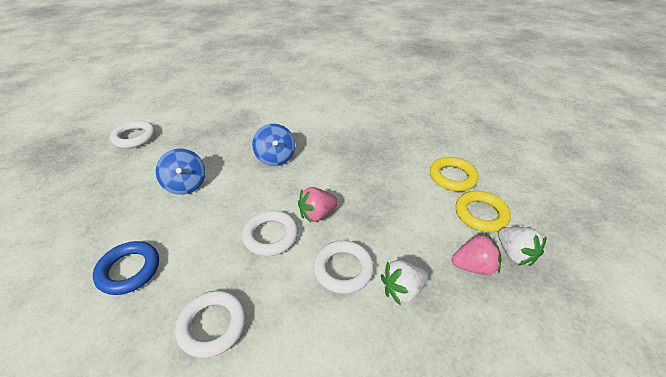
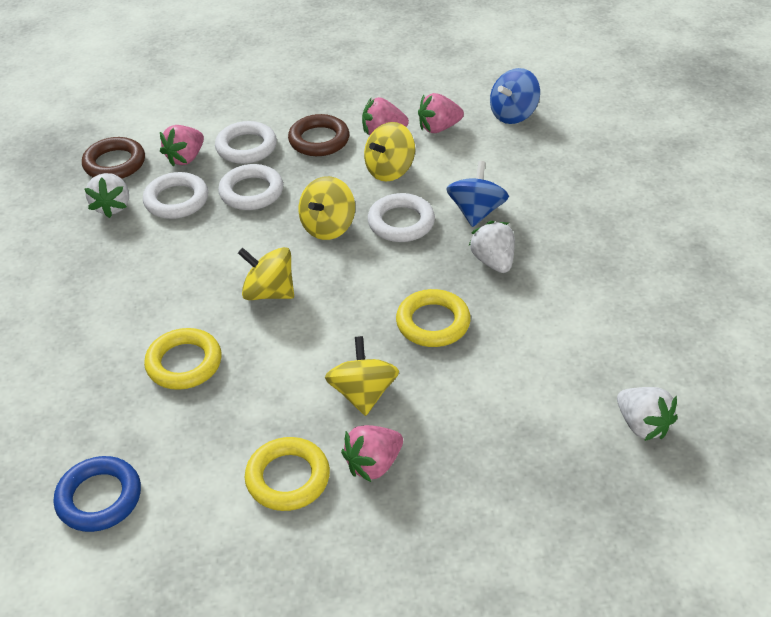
brown ring: 0 -> 2
pink strawberry: 2 -> 4
white strawberry: 2 -> 3
yellow ring: 2 -> 3
yellow spinning top: 0 -> 4

